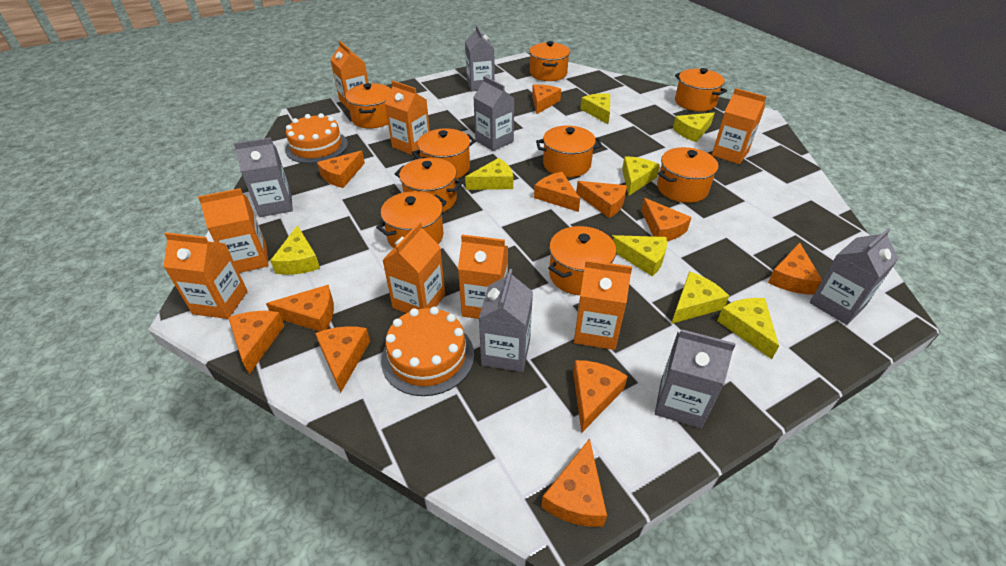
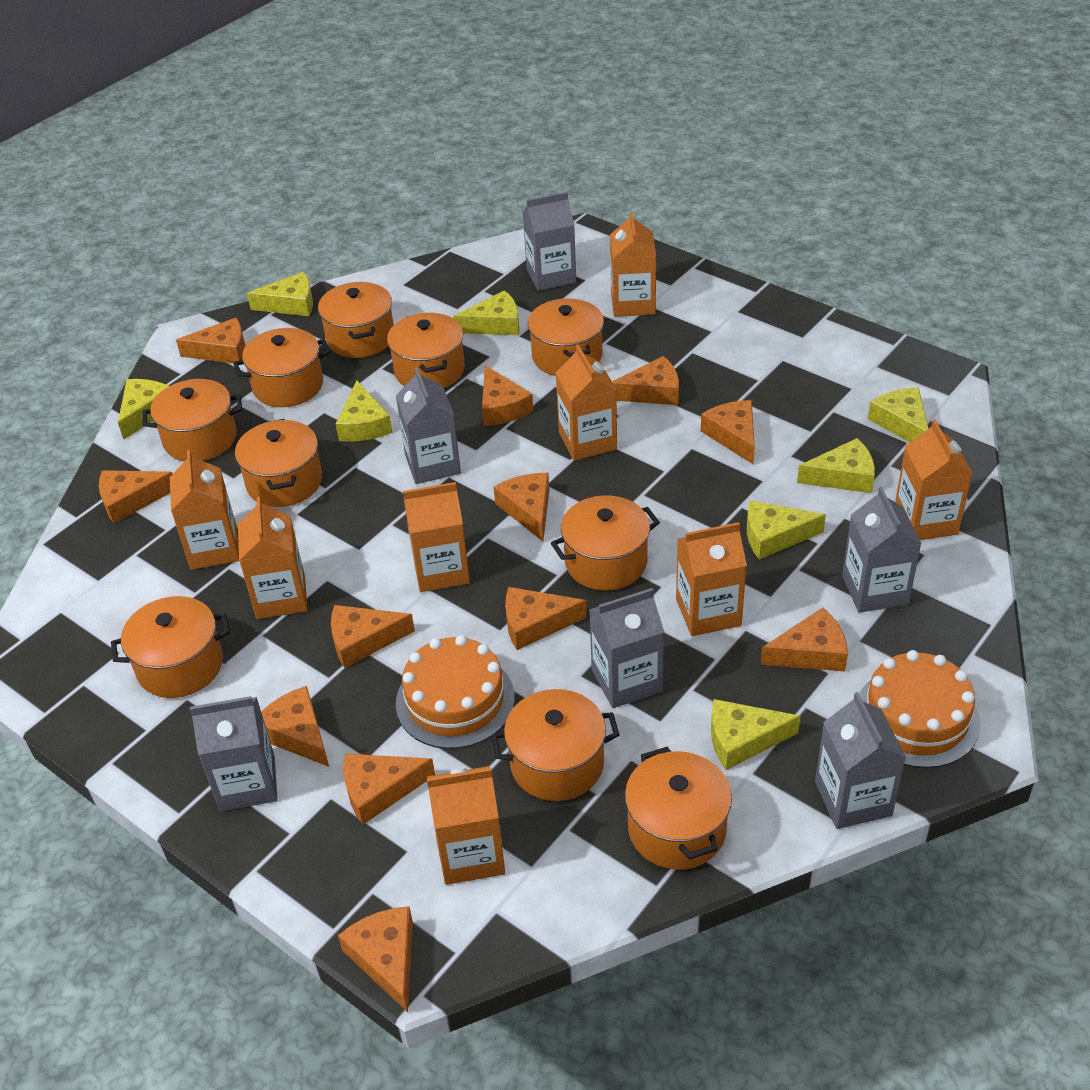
orange cheese: 11 -> 12
orange pot: 9 -> 10

